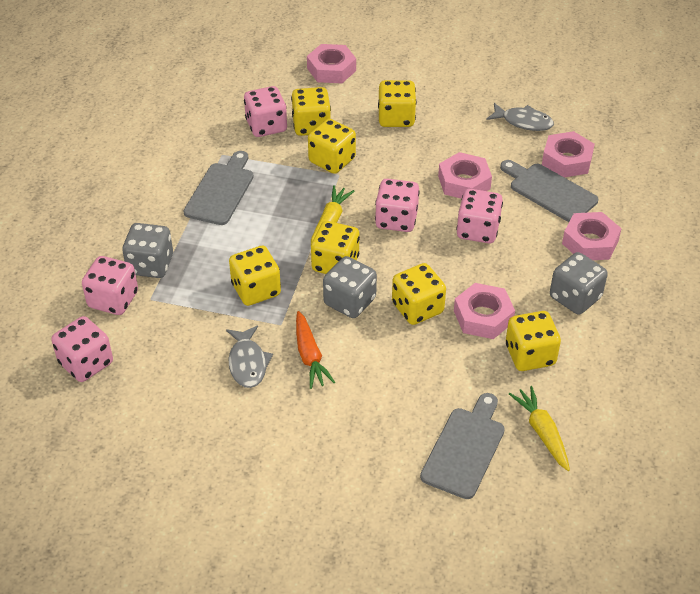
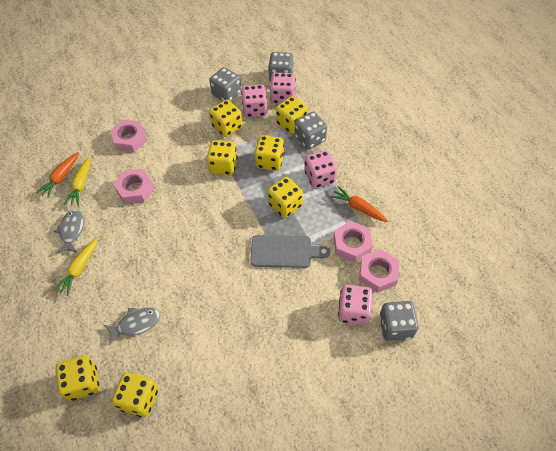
grey cutting board: 3 -> 1
grey dice: 3 -> 4
orange carrot: 1 -> 2
pink dice: 5 -> 4
pink nut: 5 -> 4

